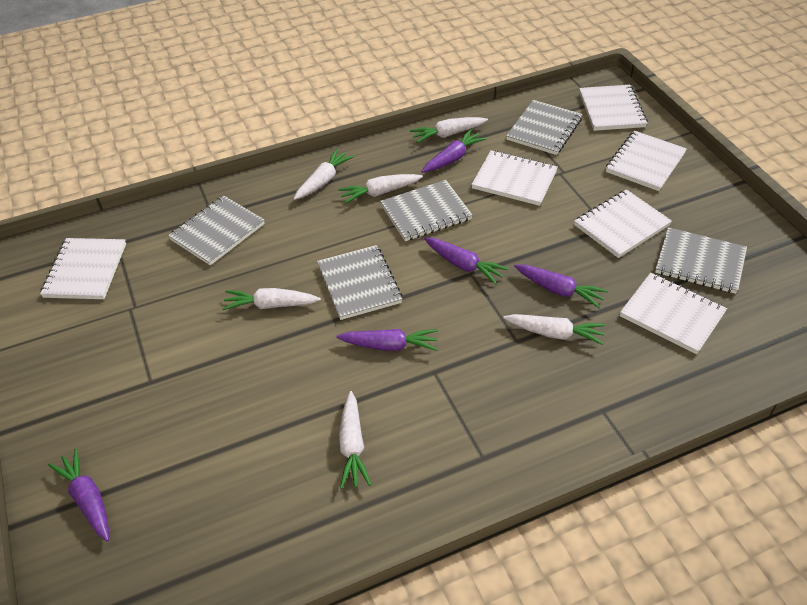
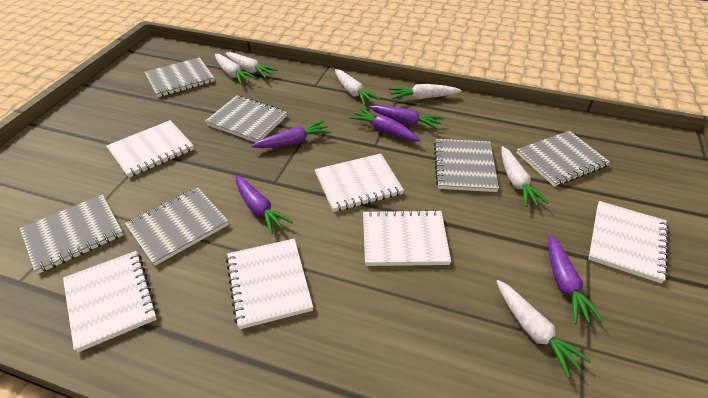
grey notebook: 5 -> 6

